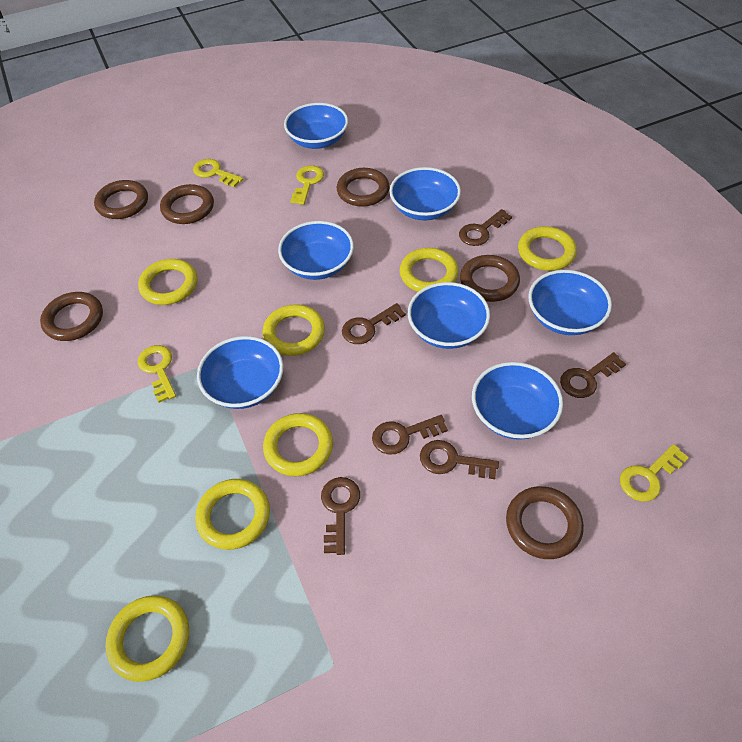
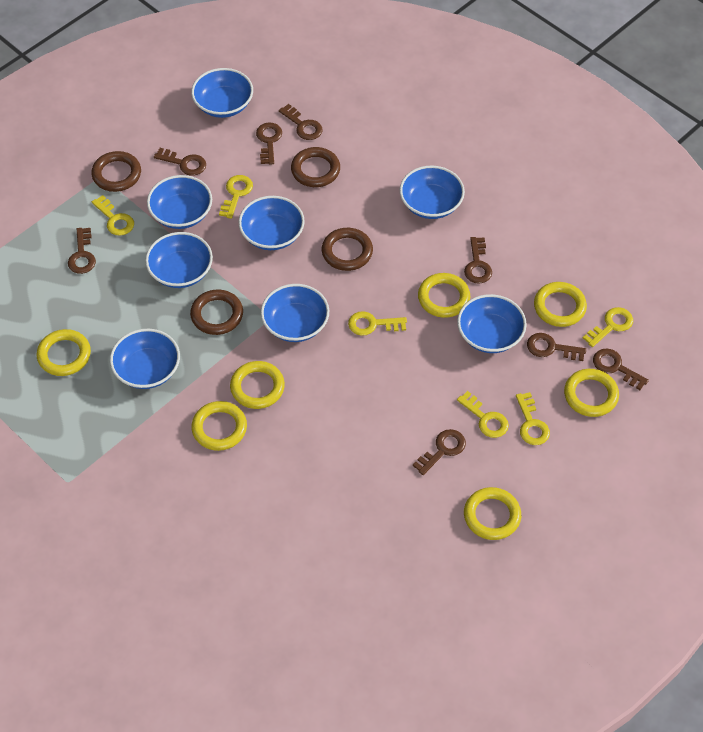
blue bowl: 7 -> 8
brown key: 6 -> 8
brown ring: 6 -> 4
yellow key: 4 -> 6

